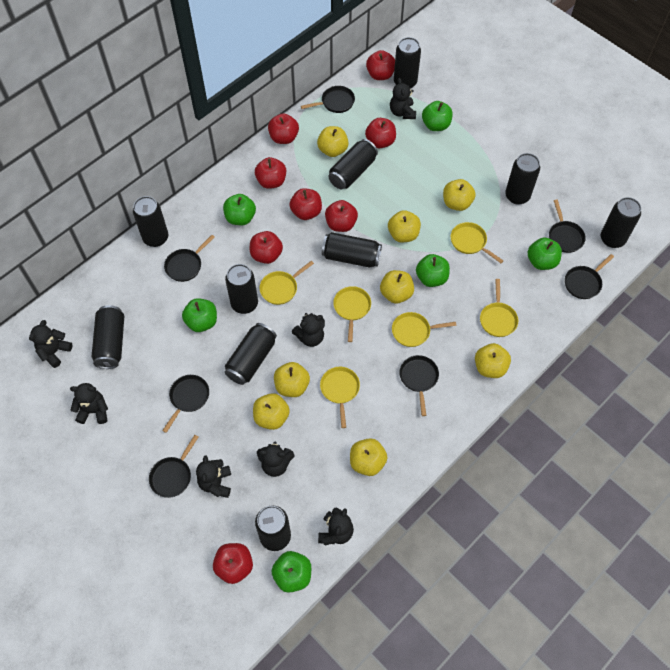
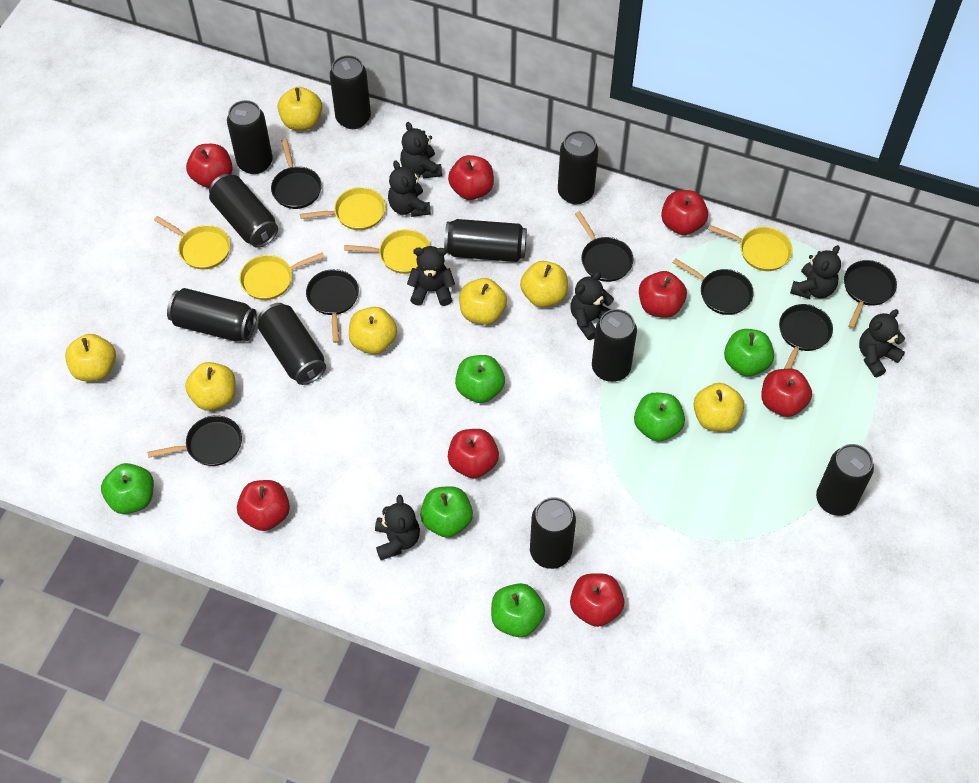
yellow apple: 8 -> 7
yellow pan: 6 -> 5

